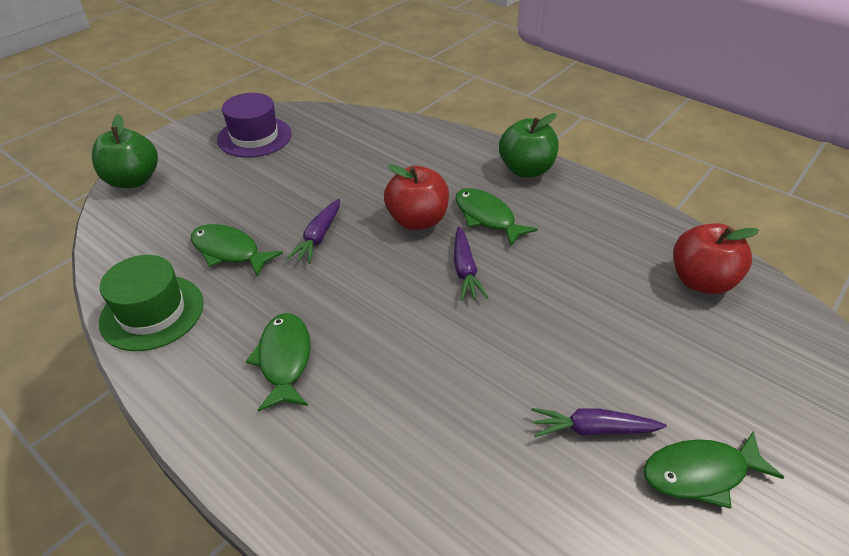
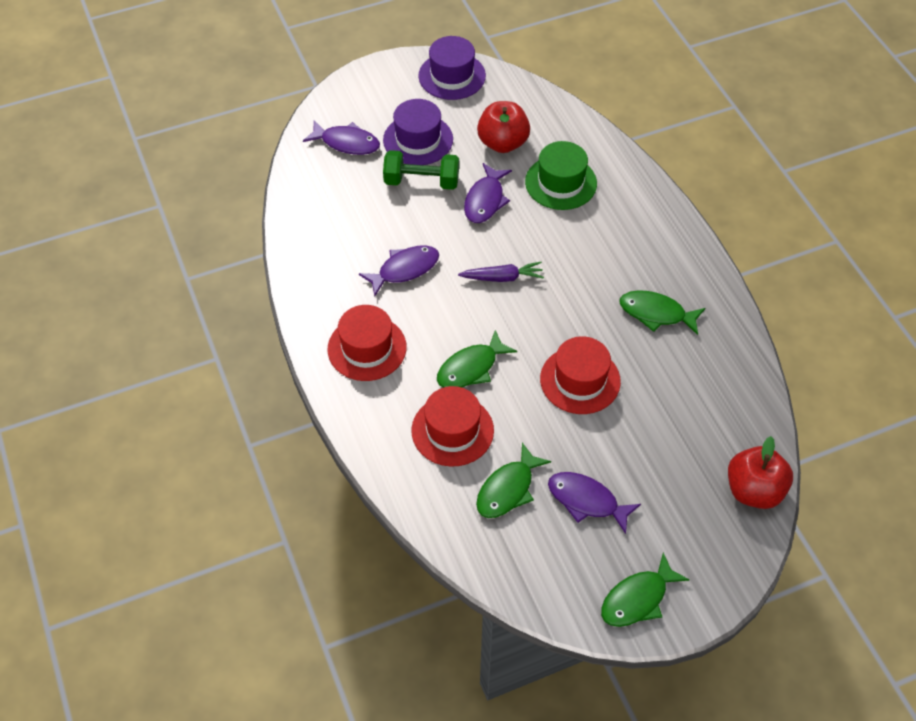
green apple: 2 -> 0
green dumbbell: 0 -> 1
purple carrot: 3 -> 1
purple fish: 0 -> 4
purple hat: 1 -> 2
red hat: 0 -> 3

